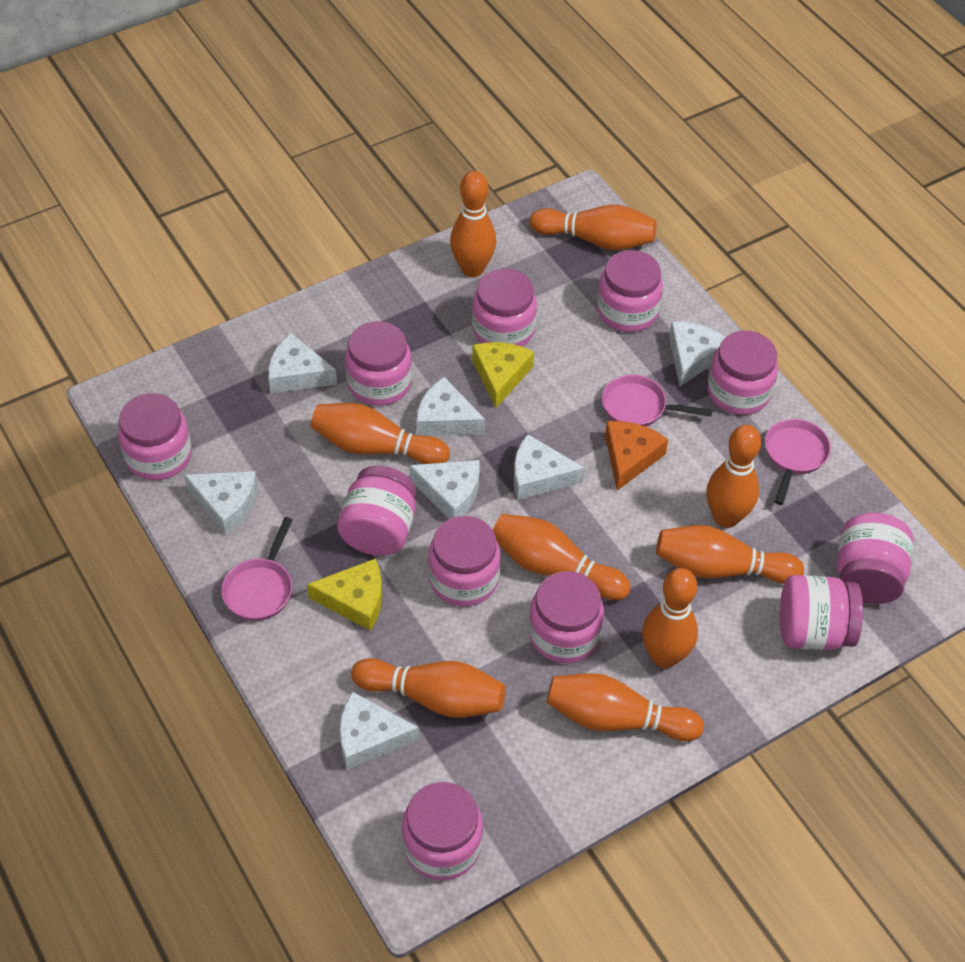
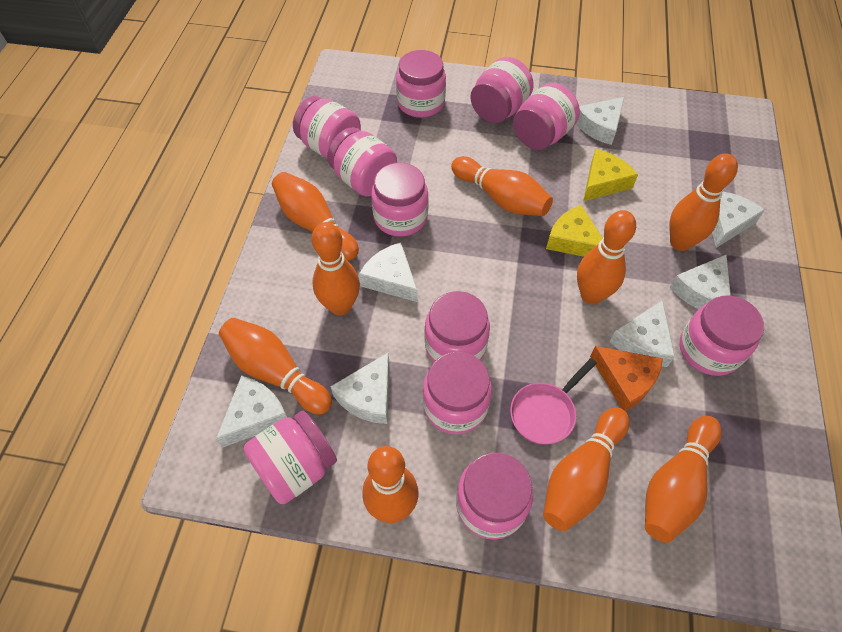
pink pan: 3 -> 1

